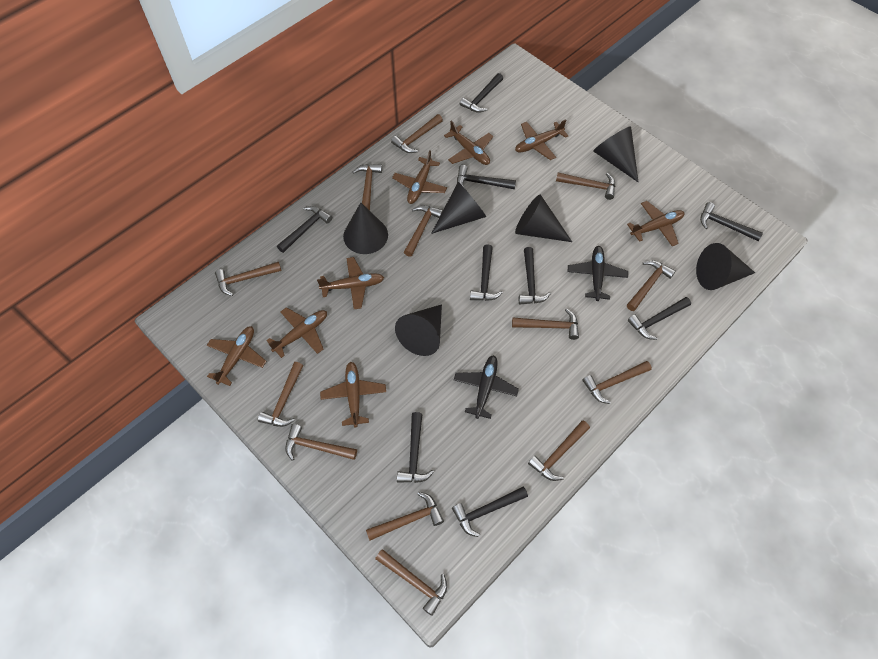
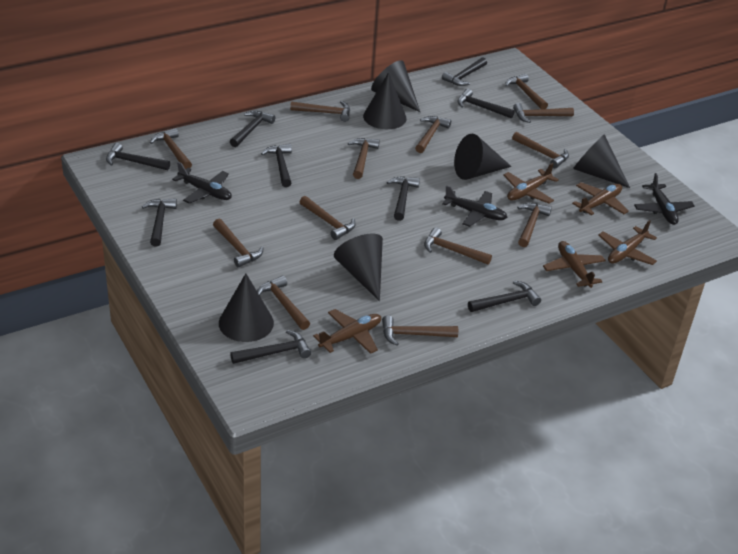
black plane: 2 -> 3
brown plane: 8 -> 5

